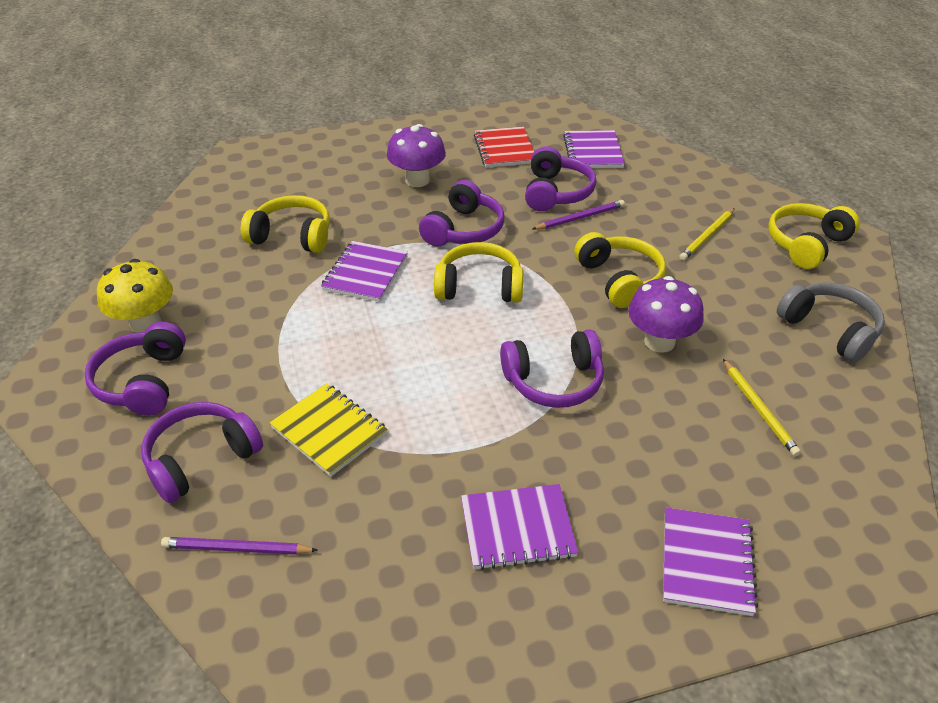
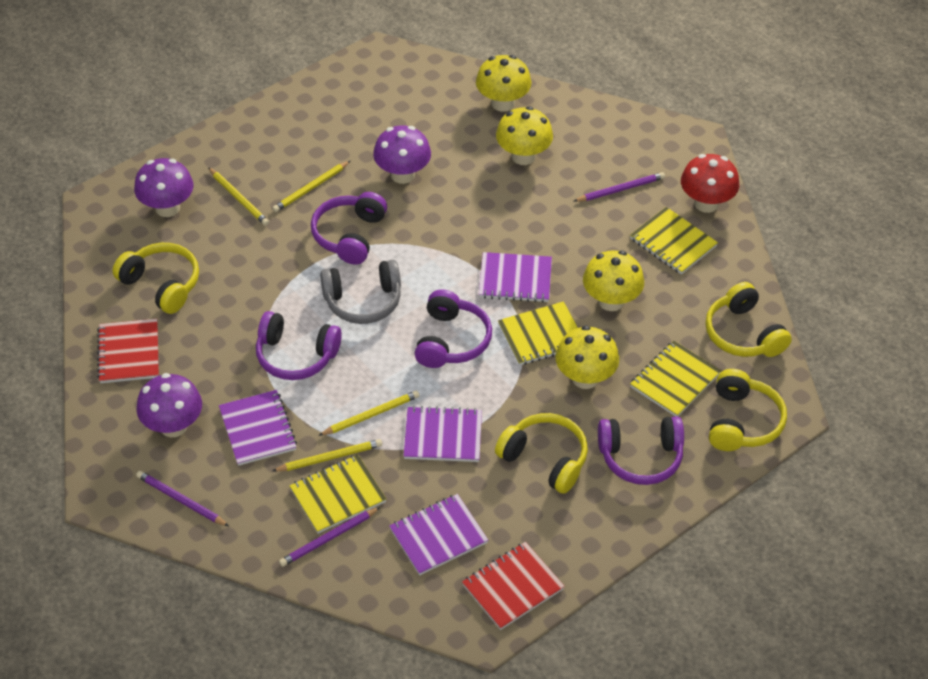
purple headphones: 5 -> 4
purple mushroom: 2 -> 3
purple pencil: 2 -> 3
red mushroom: 0 -> 1
red notebook: 1 -> 2
yellow mushroom: 1 -> 4
yellow notebook: 1 -> 4
yellow pencil: 2 -> 4

